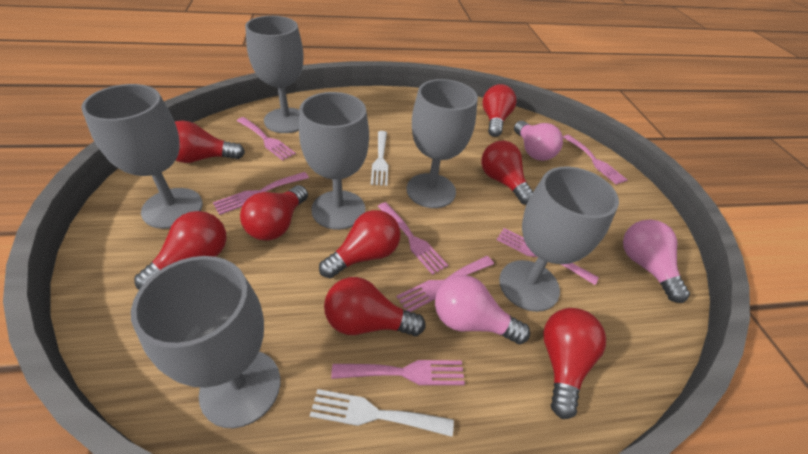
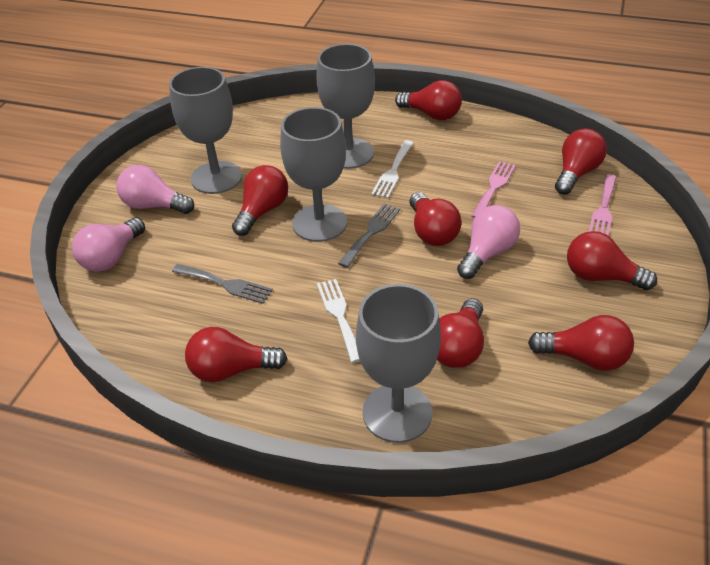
grey fork: 0 -> 2
grey goblet: 6 -> 4
pink fork: 7 -> 2

